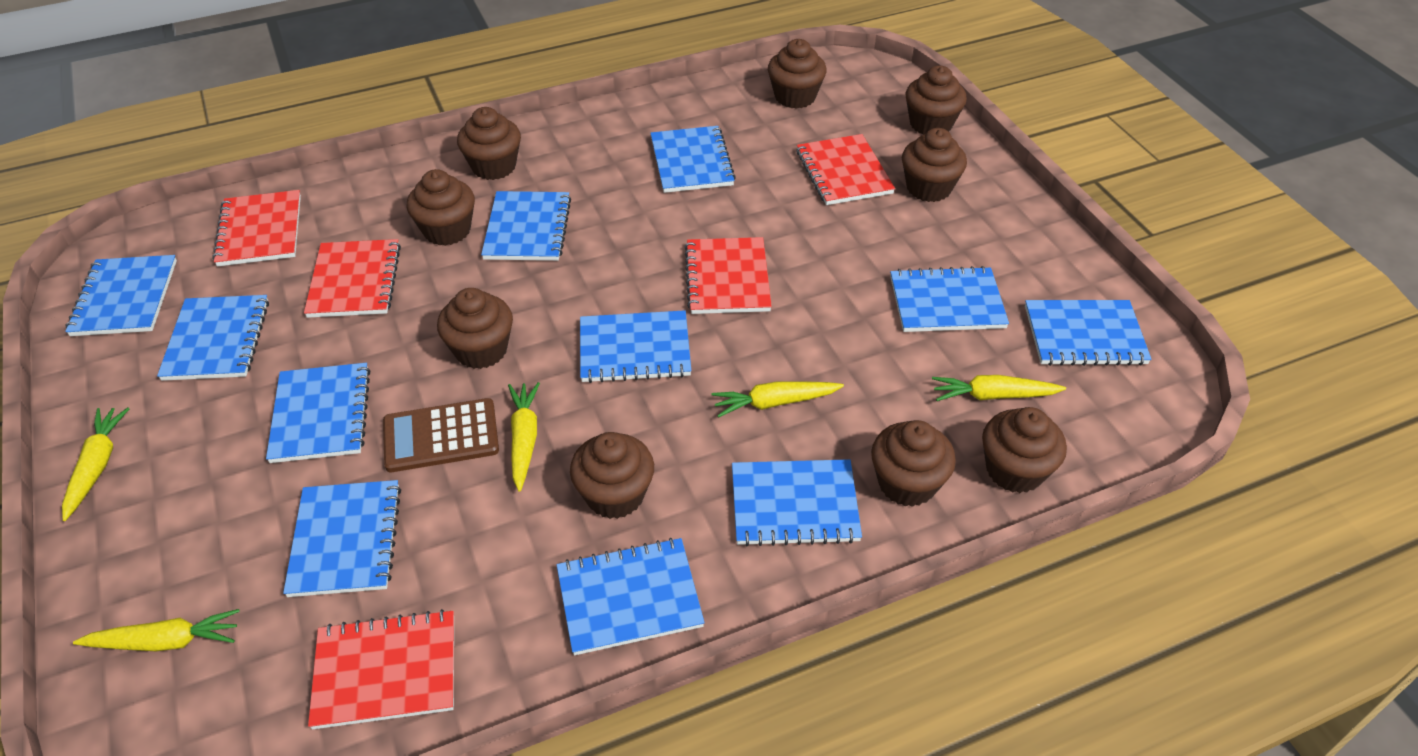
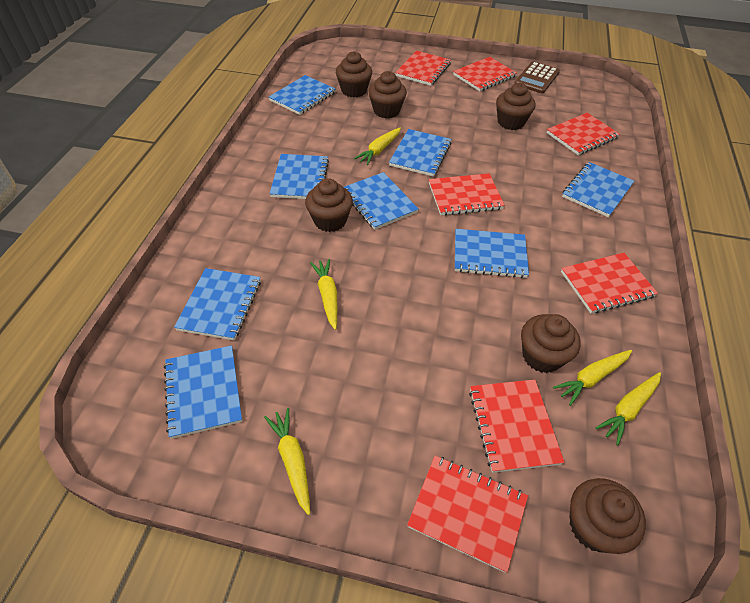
blue notebook: 11 -> 8
brown cupcake: 9 -> 6
red notebook: 5 -> 7

